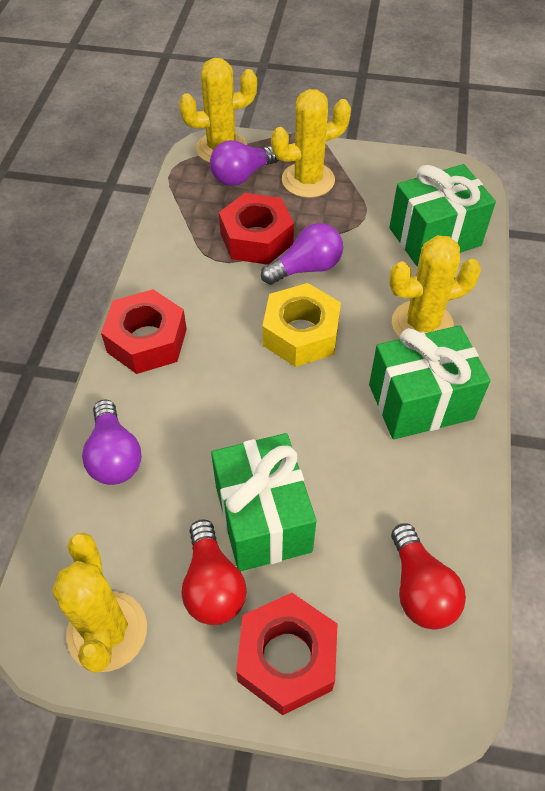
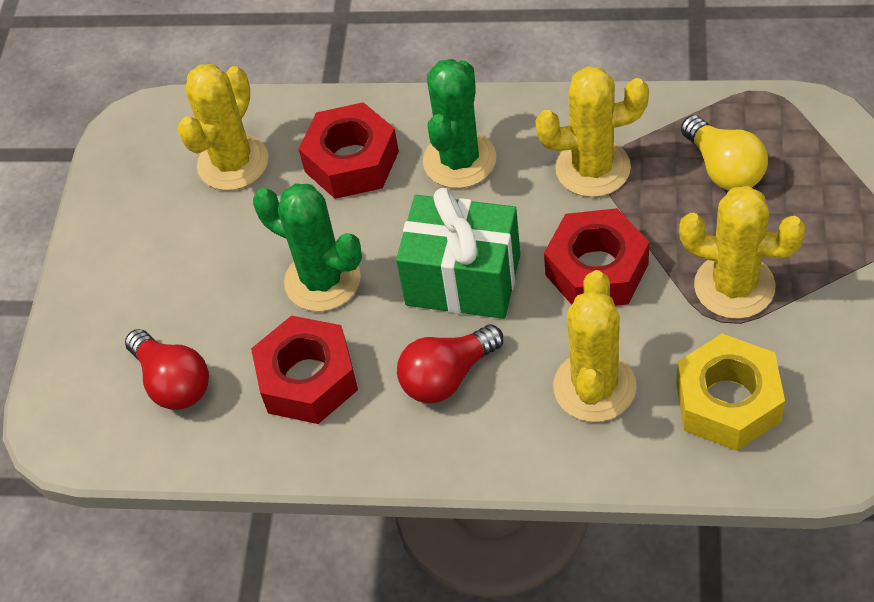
green cactus: 0 -> 2
green gift: 3 -> 1
purple light bulb: 3 -> 0
yellow light bulb: 0 -> 1

